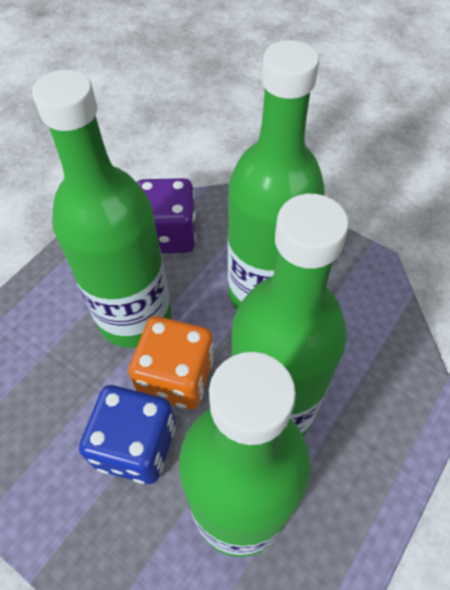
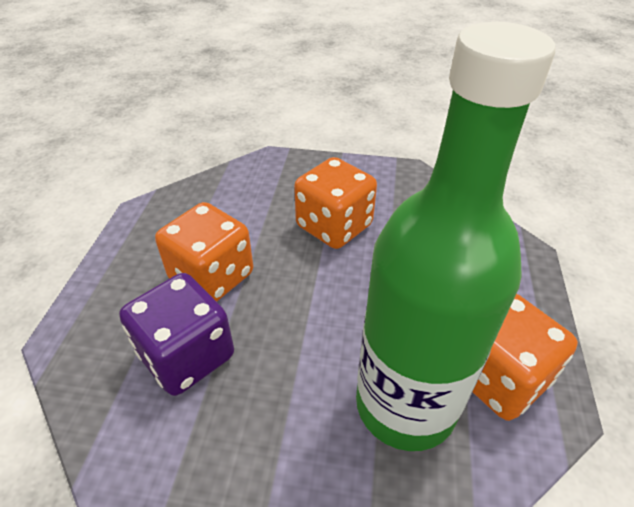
blue dice: 1 -> 0
green bottle: 4 -> 1
orange dice: 1 -> 3

